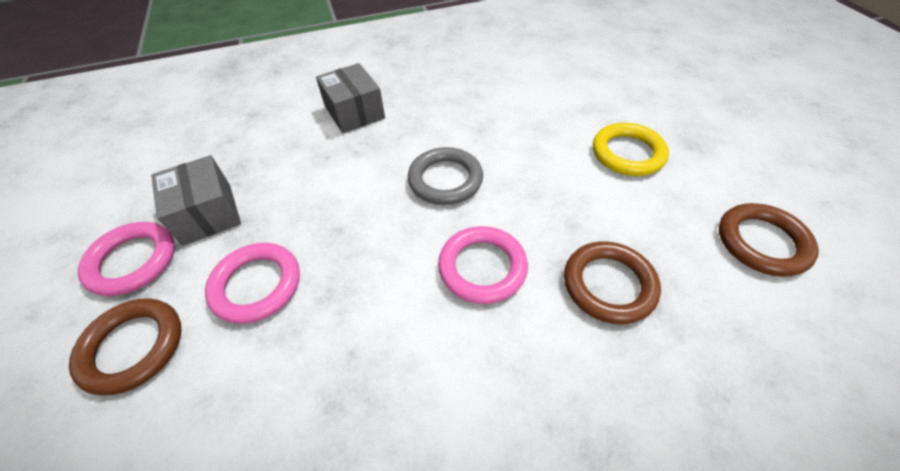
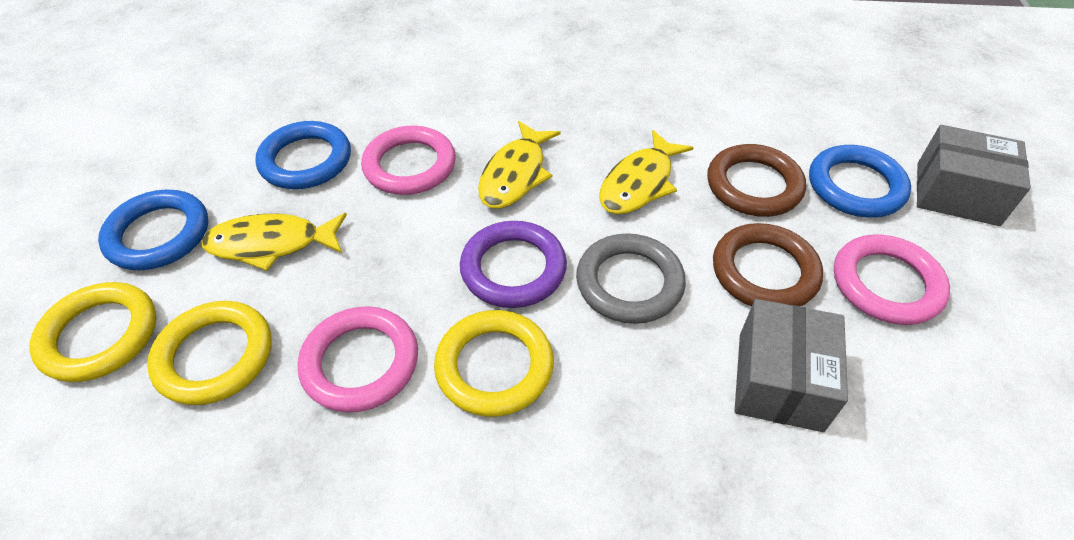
blue ring: 0 -> 3
brown ring: 3 -> 2
purple ring: 0 -> 1
yellow fish: 0 -> 3
yellow ring: 1 -> 3

